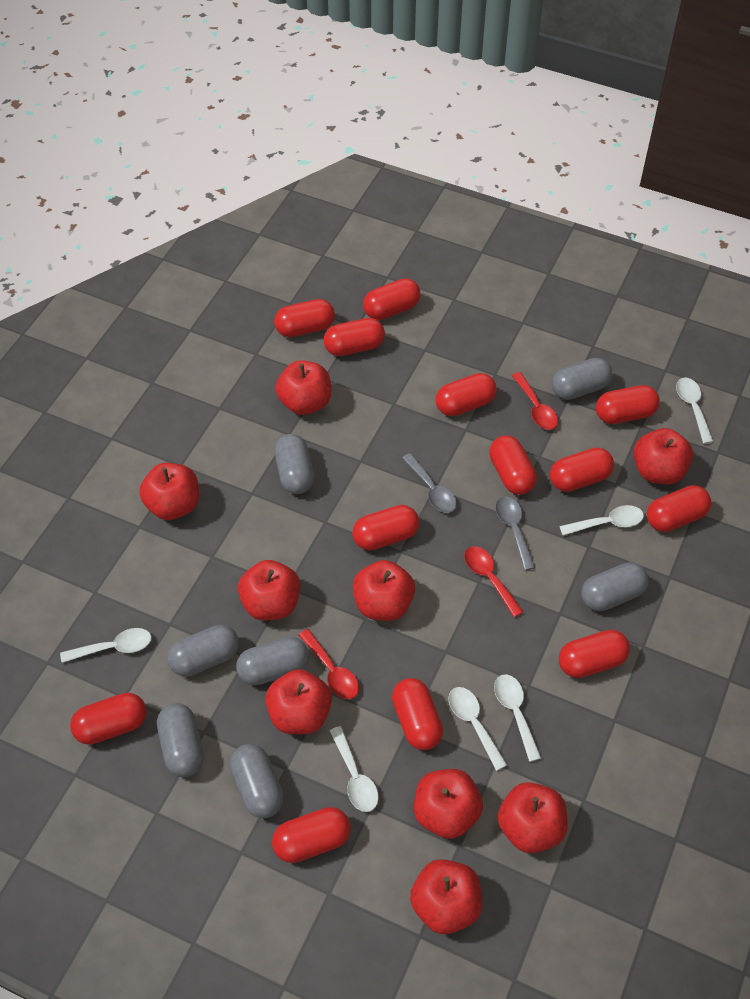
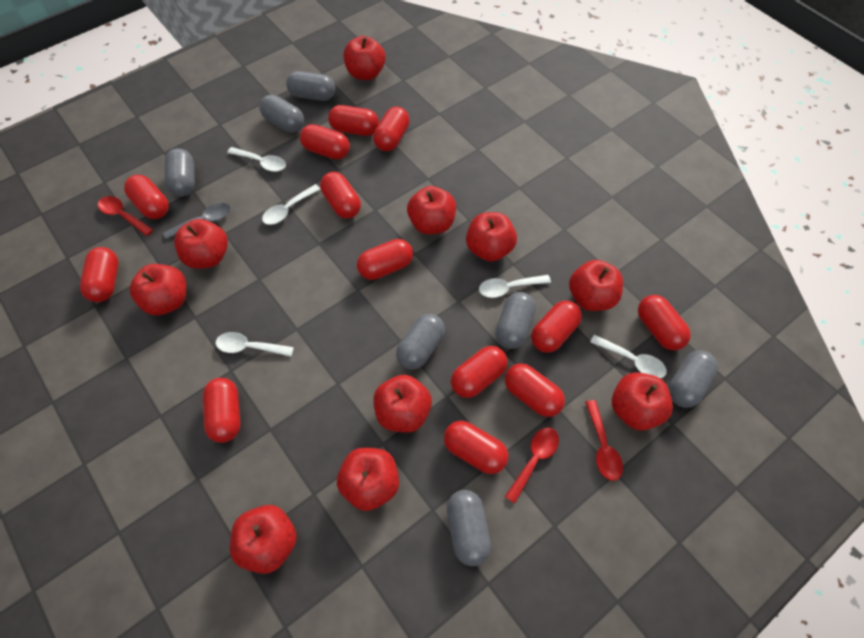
grey spoon: 2 -> 1
red apple: 9 -> 10
white spoon: 6 -> 5

